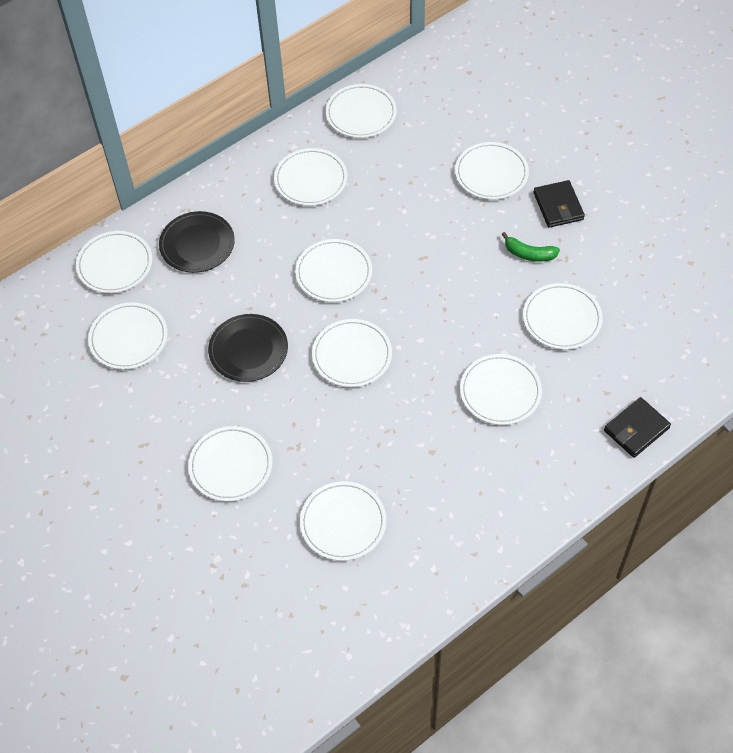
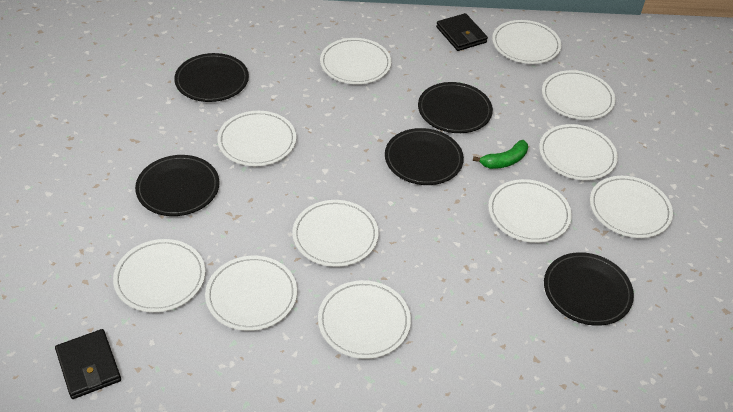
black plate: 2 -> 5

